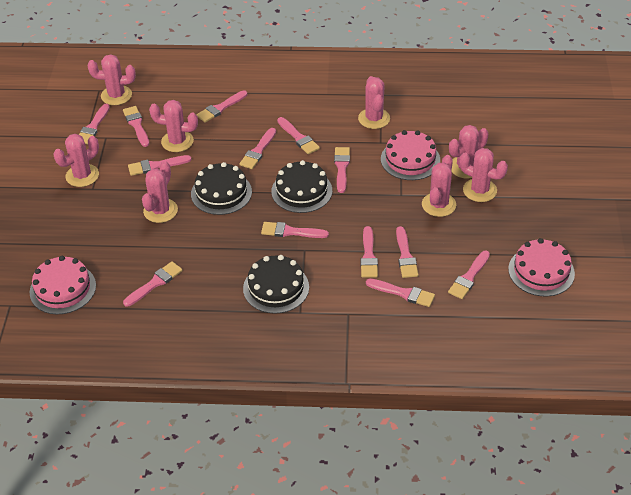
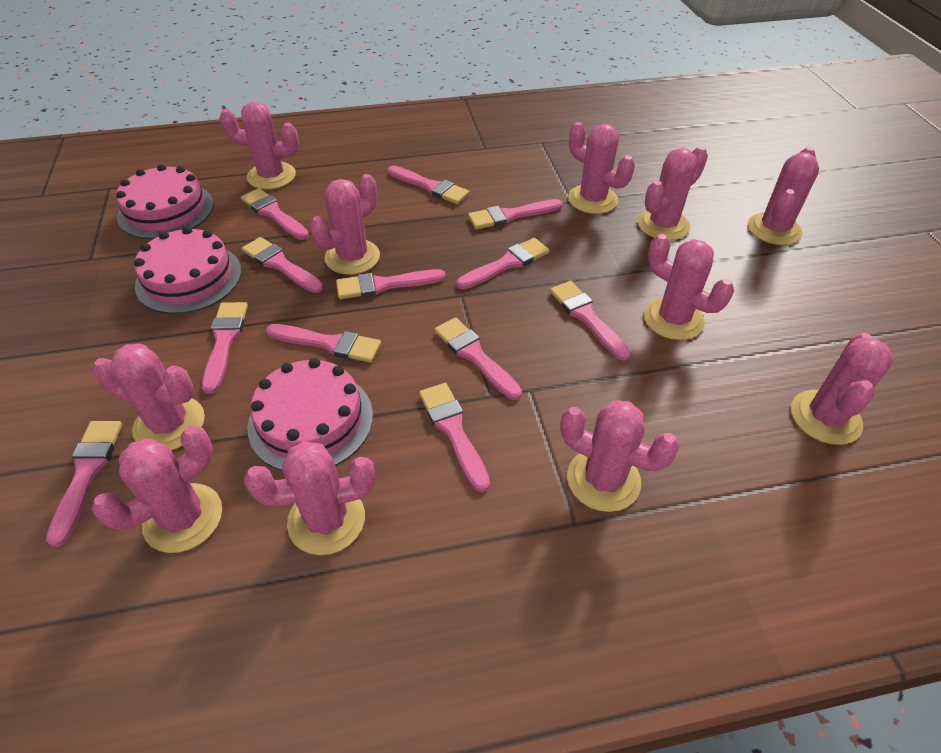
black cake: 3 -> 0
pink brush: 13 -> 12
pink cactus: 8 -> 11

